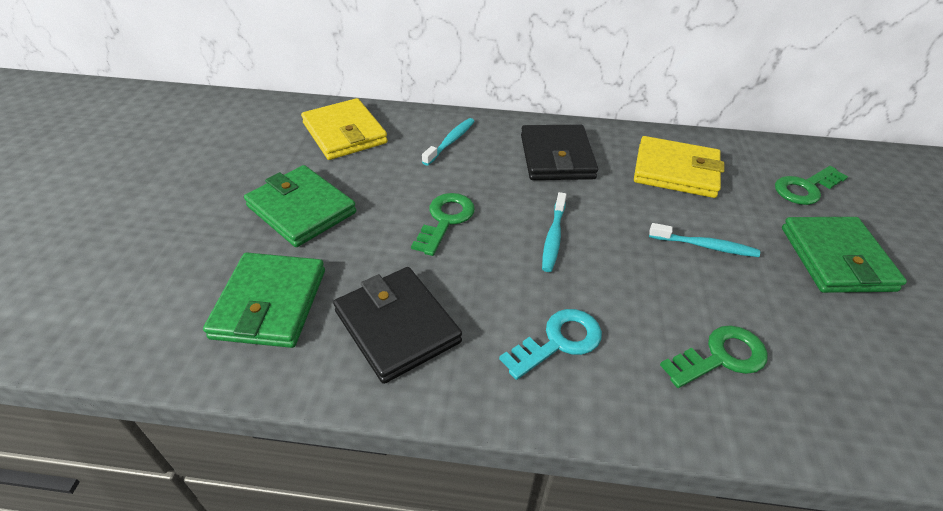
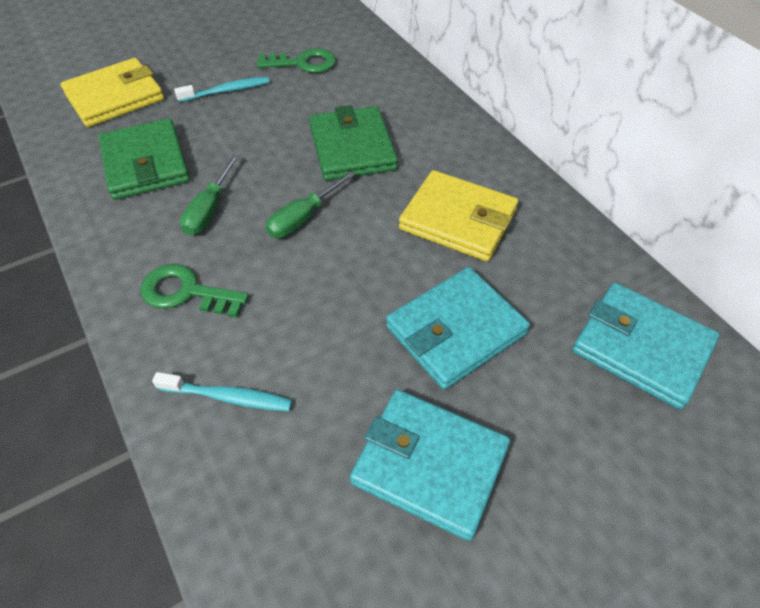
black wallet: 2 -> 0
green key: 3 -> 2
green screwdriver: 0 -> 2
green wallet: 3 -> 2
turquoise key: 1 -> 0
turquoise toothbrush: 3 -> 2
turquoise wallet: 0 -> 3

